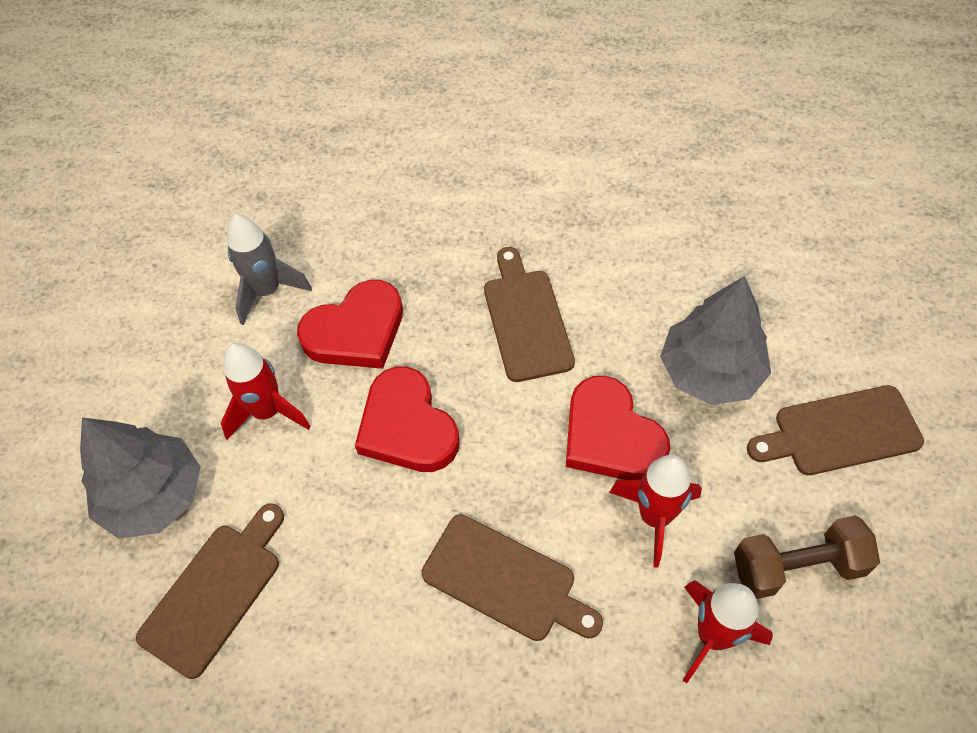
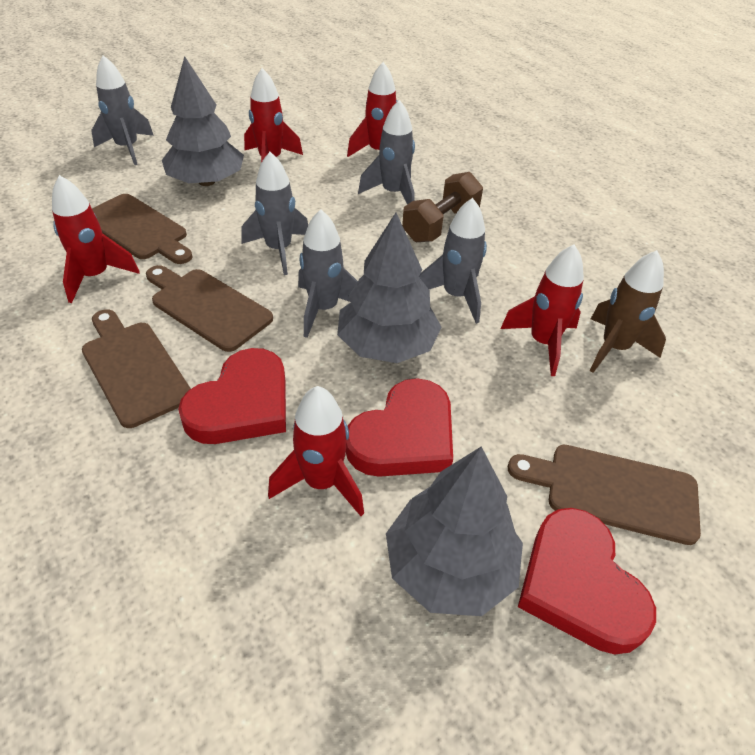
brown rocket: 0 -> 1
grey rocket: 1 -> 5
grey tree: 2 -> 3
red rocket: 3 -> 5

